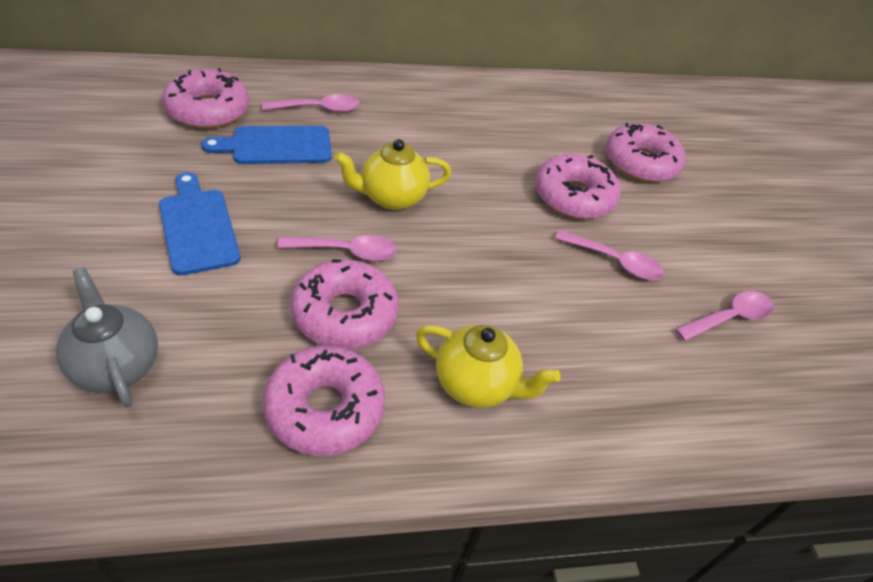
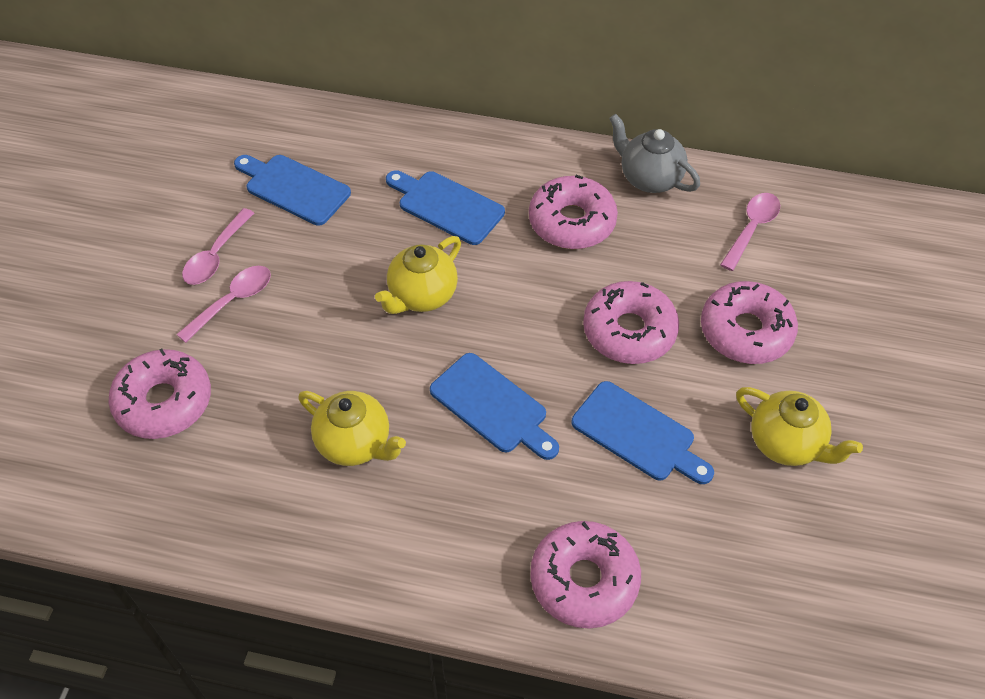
blue cutting board: 2 -> 4
pink spoon: 4 -> 3
yellow teapot: 2 -> 3

